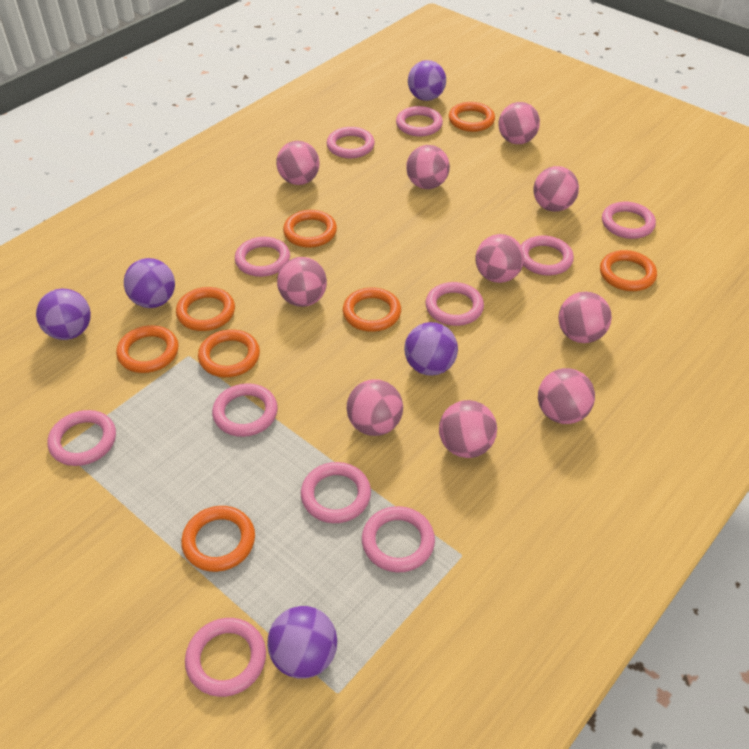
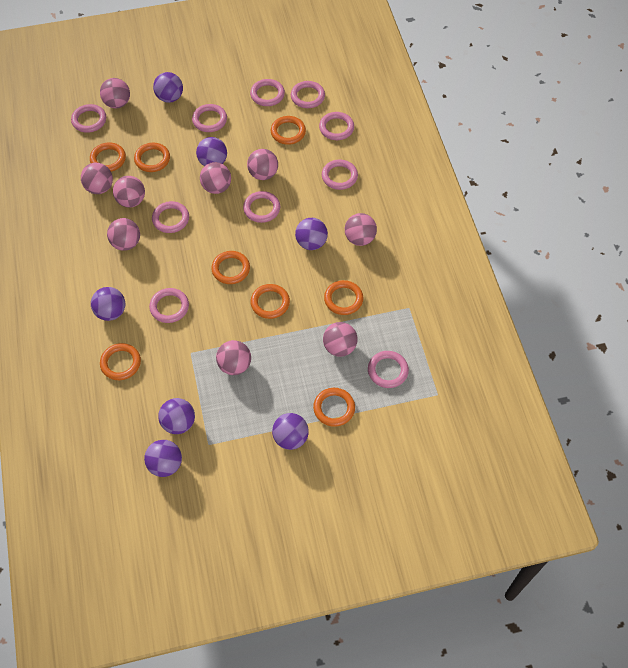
pink ball: 10 -> 9
pink ring: 11 -> 10
purple ball: 5 -> 7

